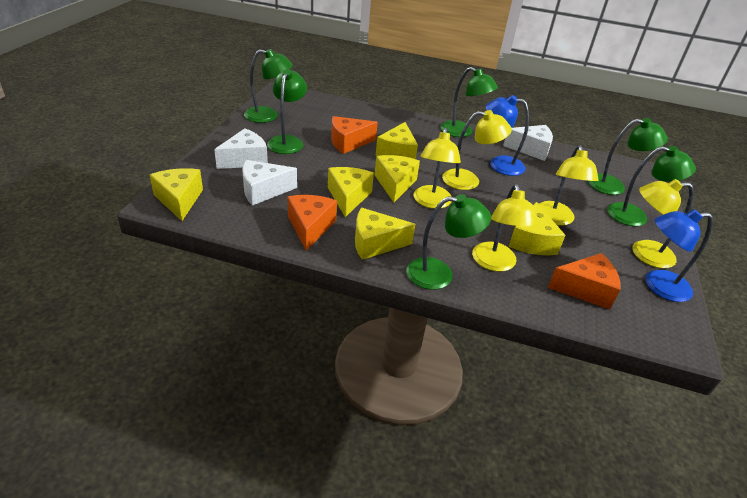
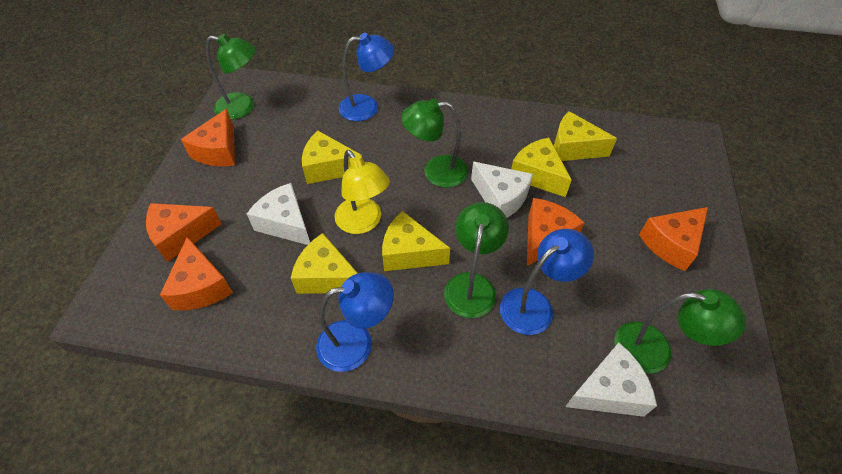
blue lamp: 2 -> 3
green lamp: 6 -> 4
orange cheese: 3 -> 5
yellow cheese: 6 -> 5
yellow lamp: 5 -> 1

